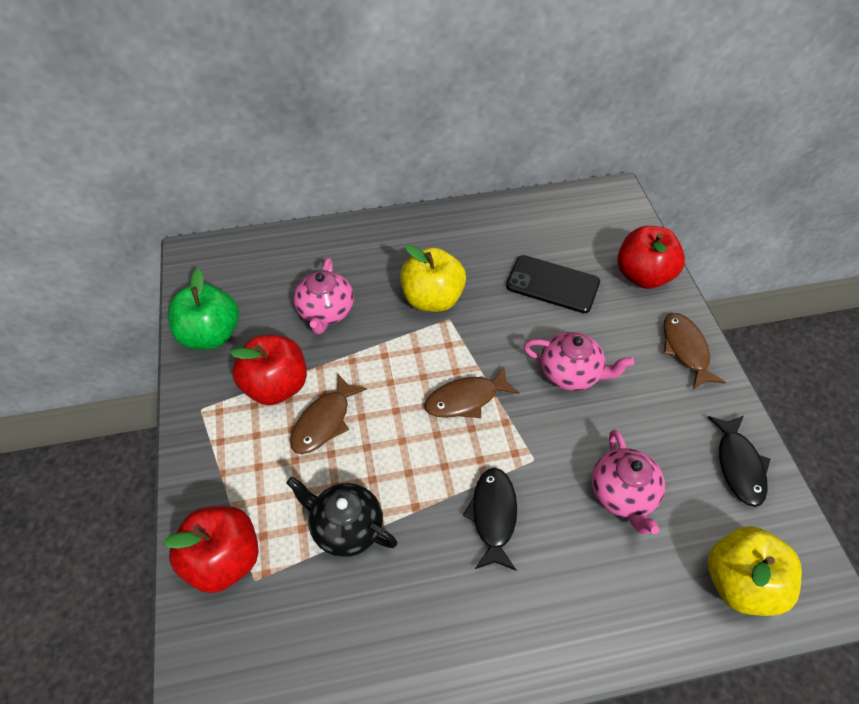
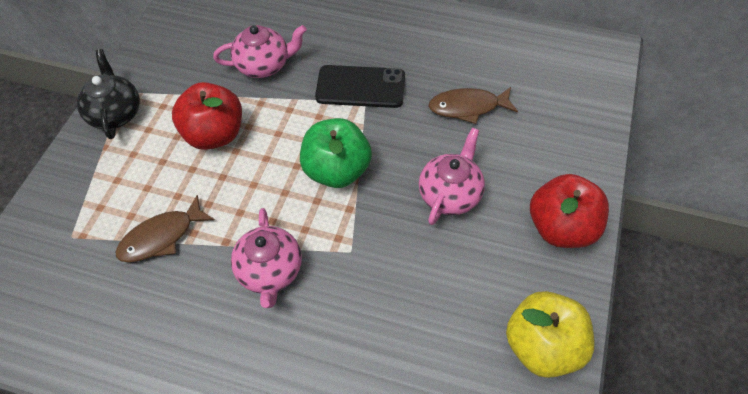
black fish: 2 -> 0
brown fish: 3 -> 2
red apple: 3 -> 2
yellow apple: 2 -> 1

